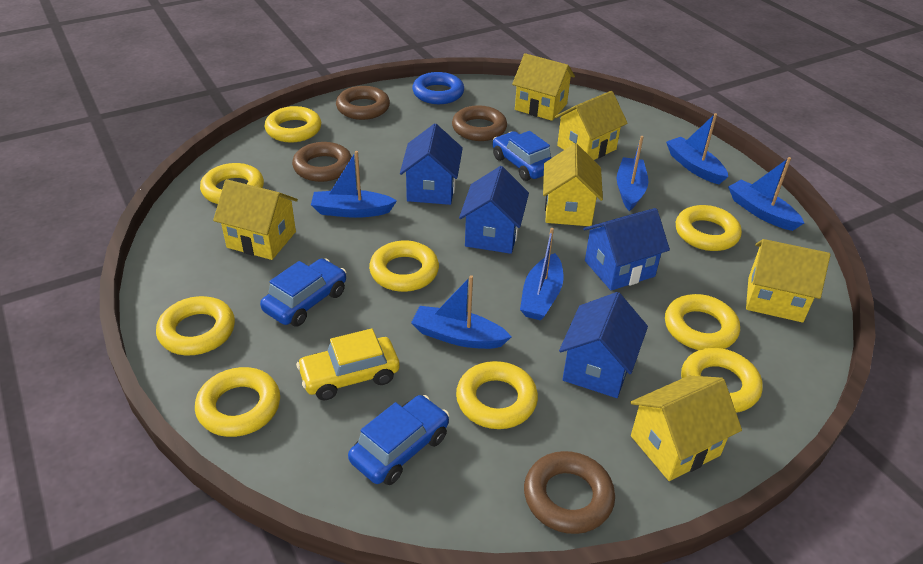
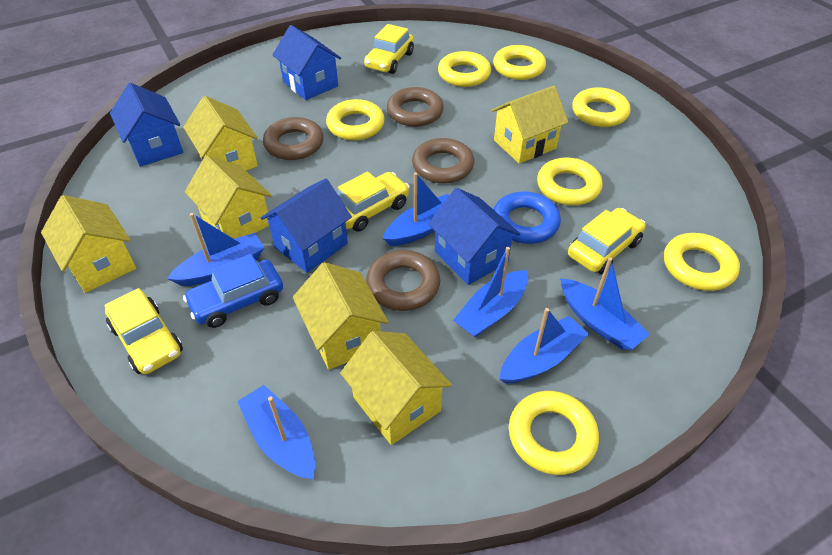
blue car: 3 -> 1
yellow car: 1 -> 4
yellow ring: 9 -> 7

